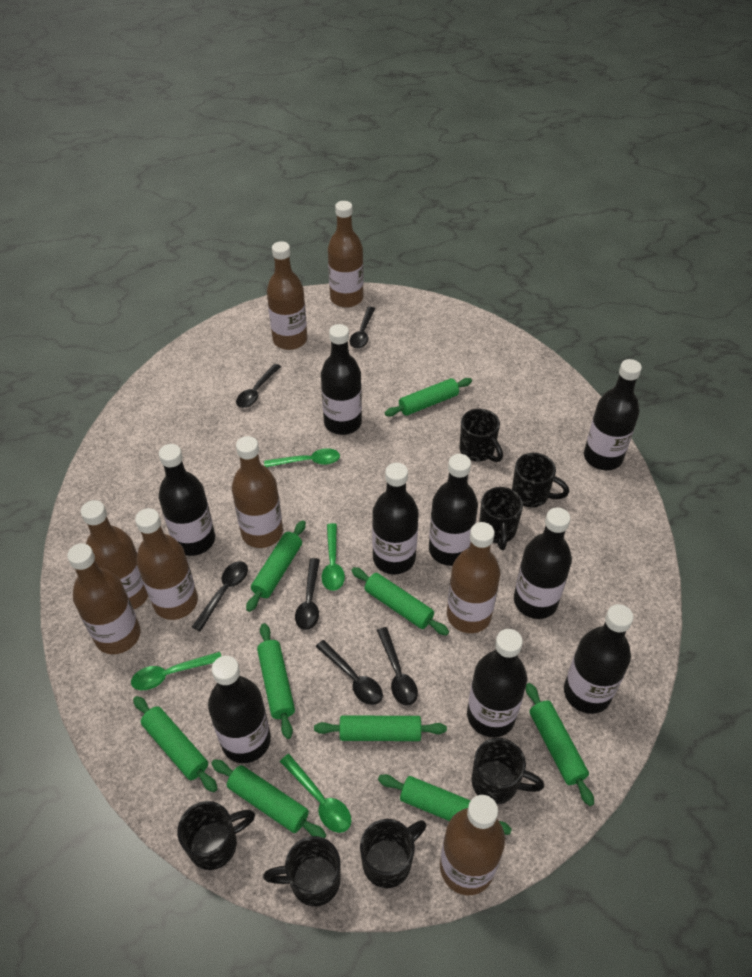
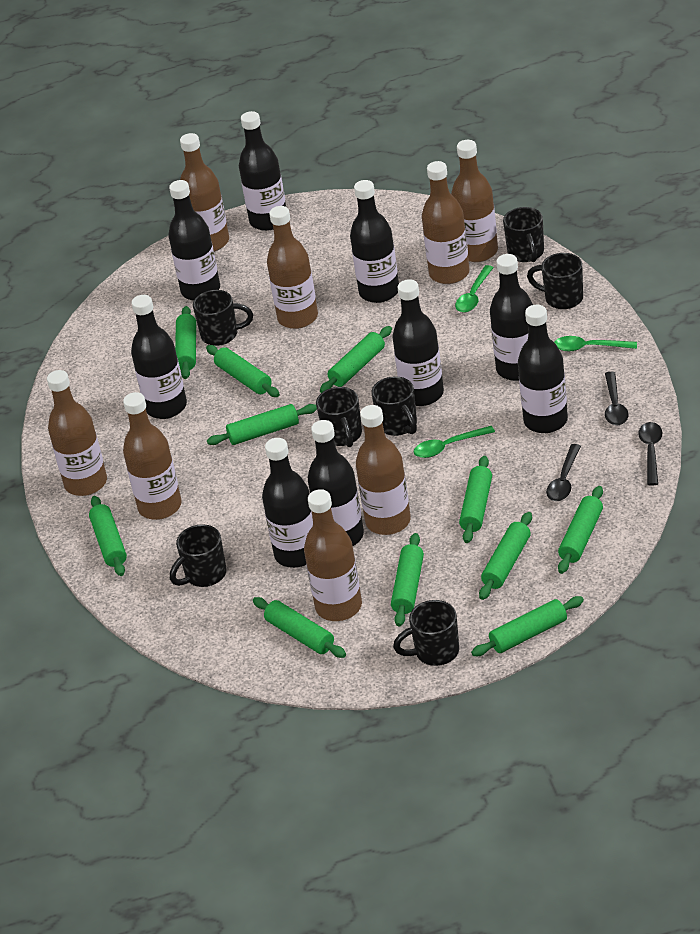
black spoon: 6 -> 3
green rolling pin: 9 -> 11
green spoon: 4 -> 3

